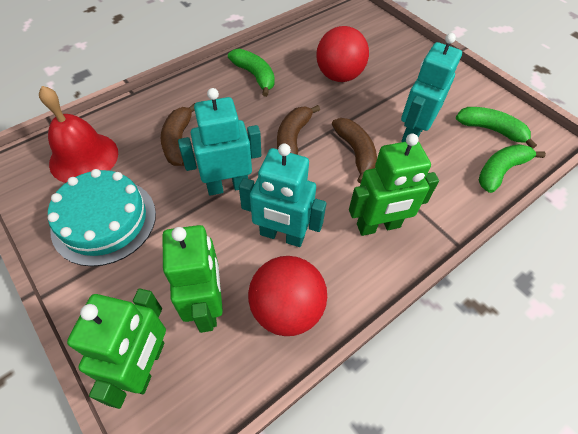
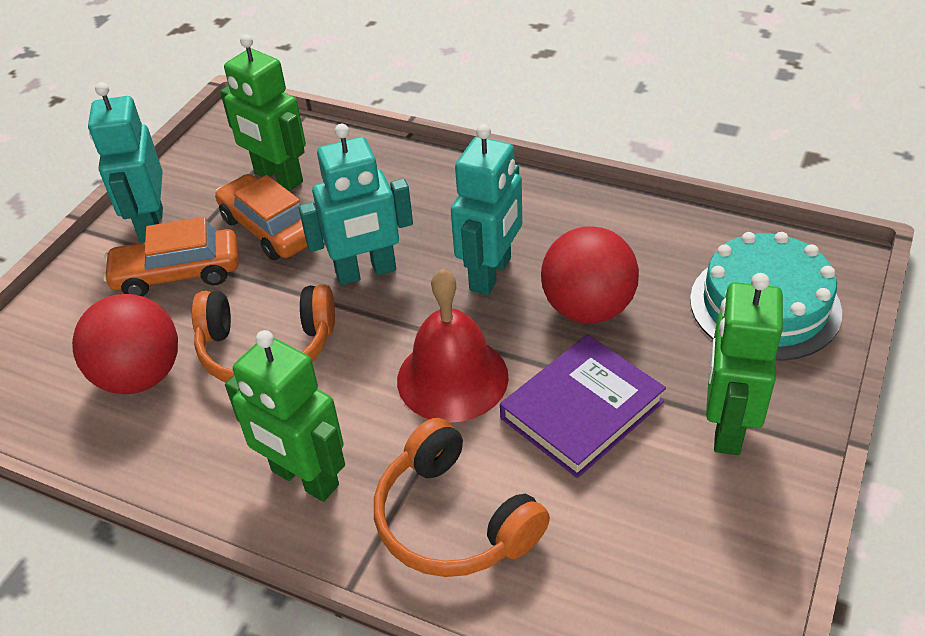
brown banana: 3 -> 0
green banana: 3 -> 0
orange car: 0 -> 2
orange headphones: 0 -> 2
purple book: 0 -> 1

